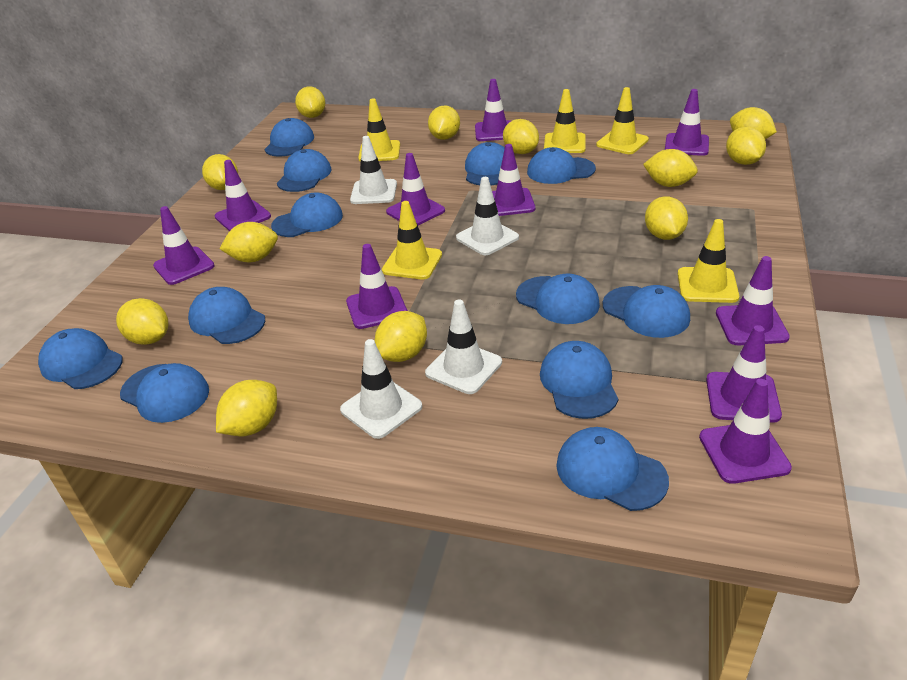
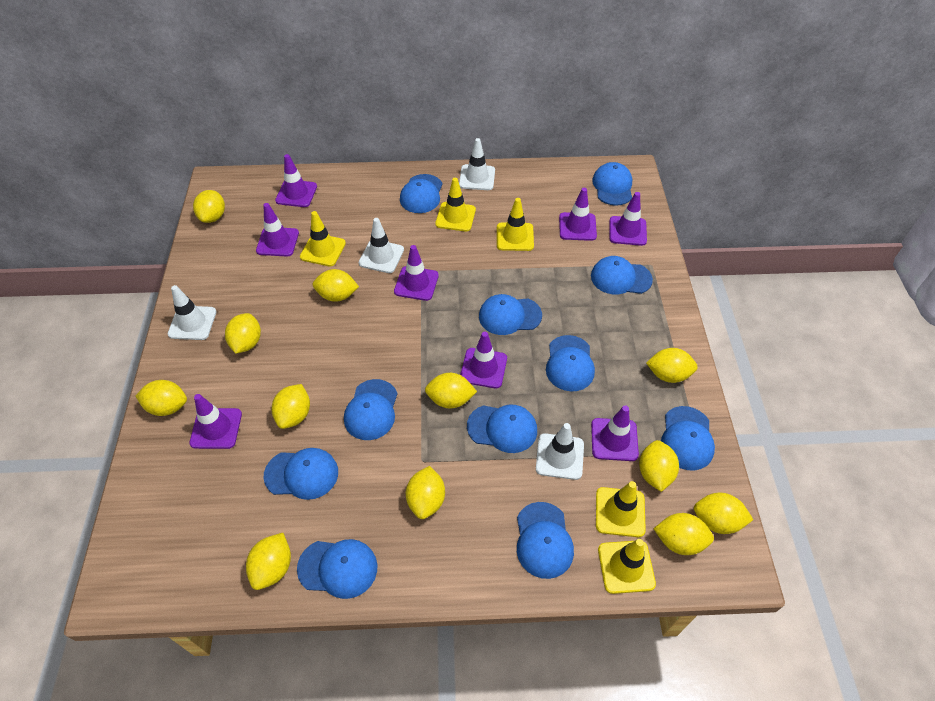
blue cap: 12 -> 11
purple traffic cone: 10 -> 8

